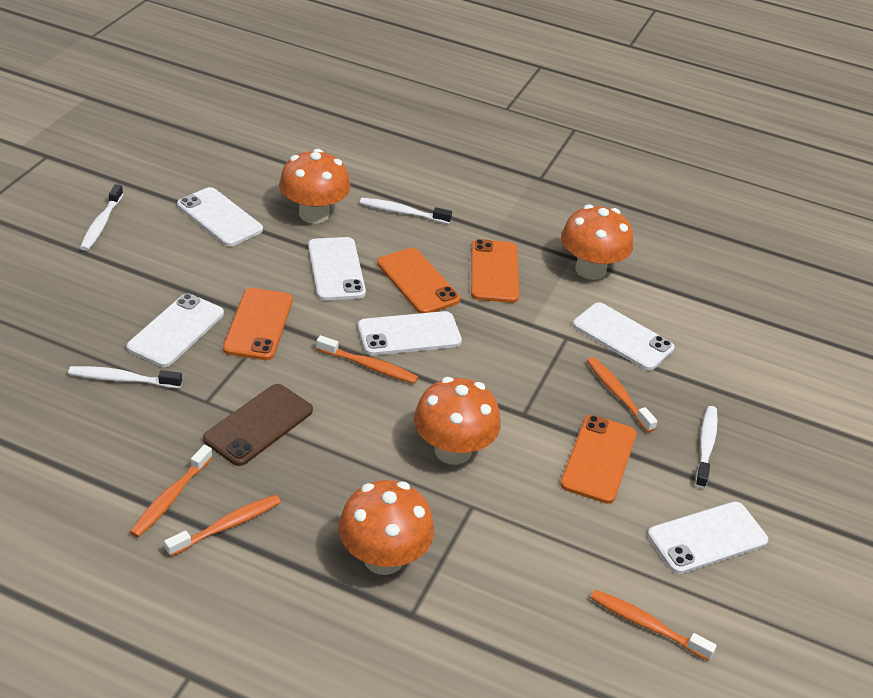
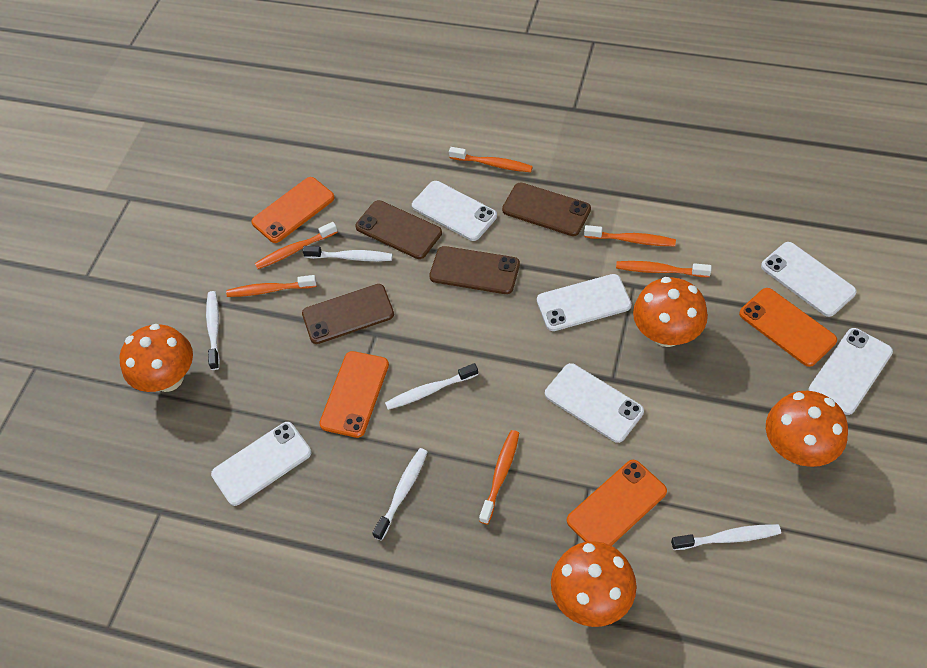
brown phone: 1 -> 4
orange toothbrush: 5 -> 6
white toothbrush: 4 -> 5

